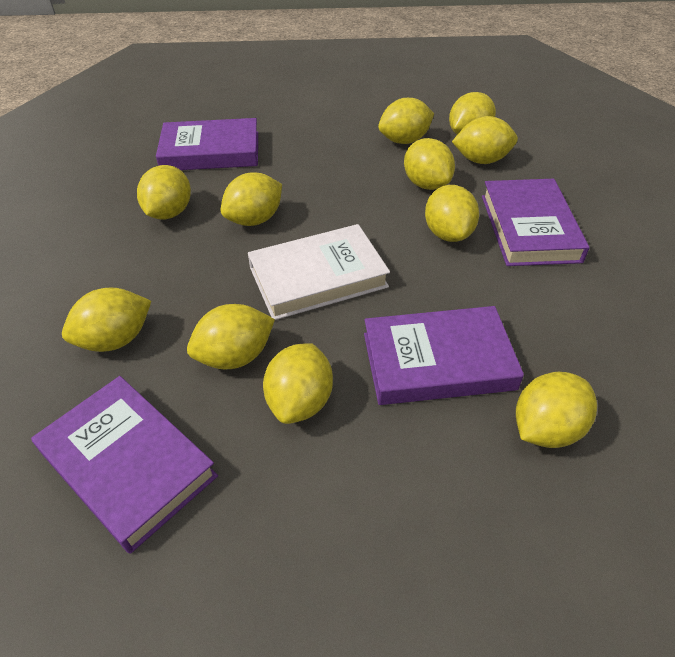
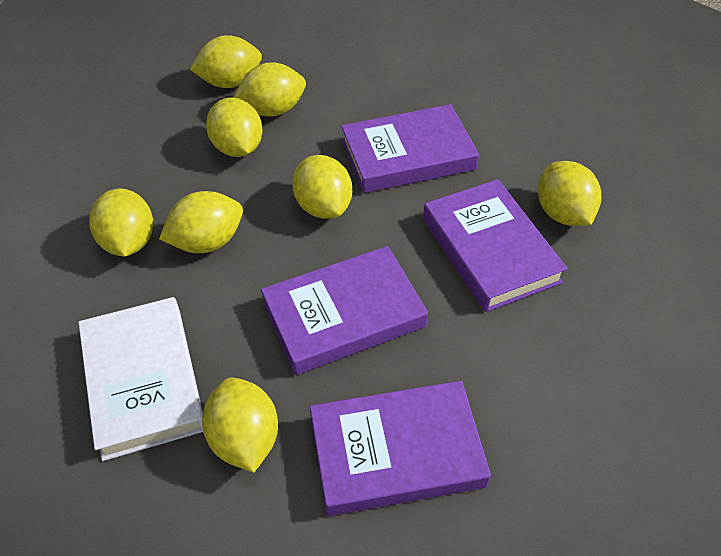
yellow lemon: 11 -> 8

